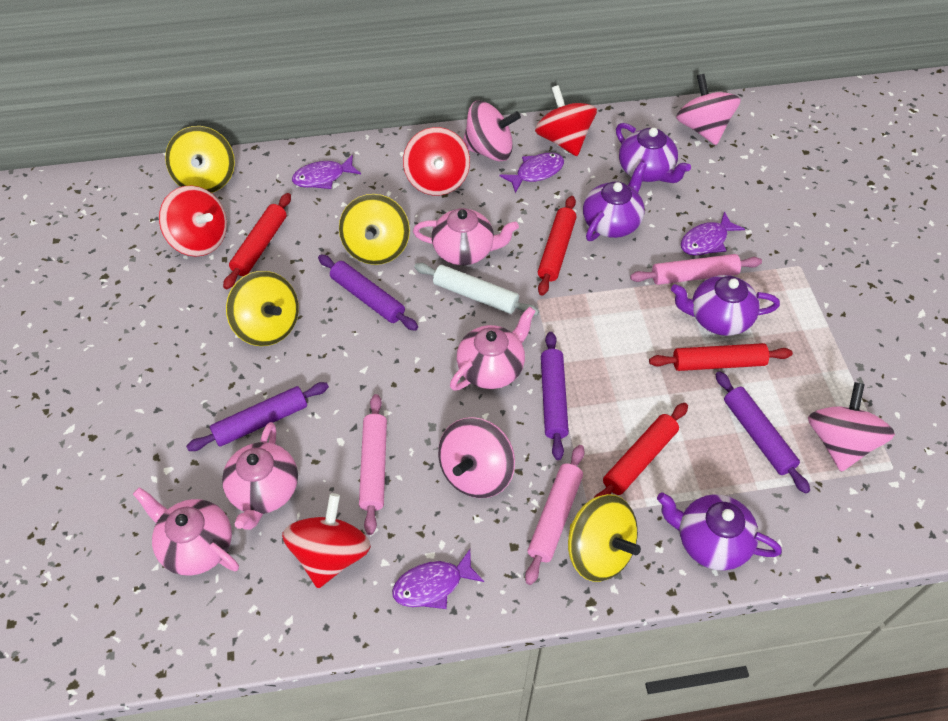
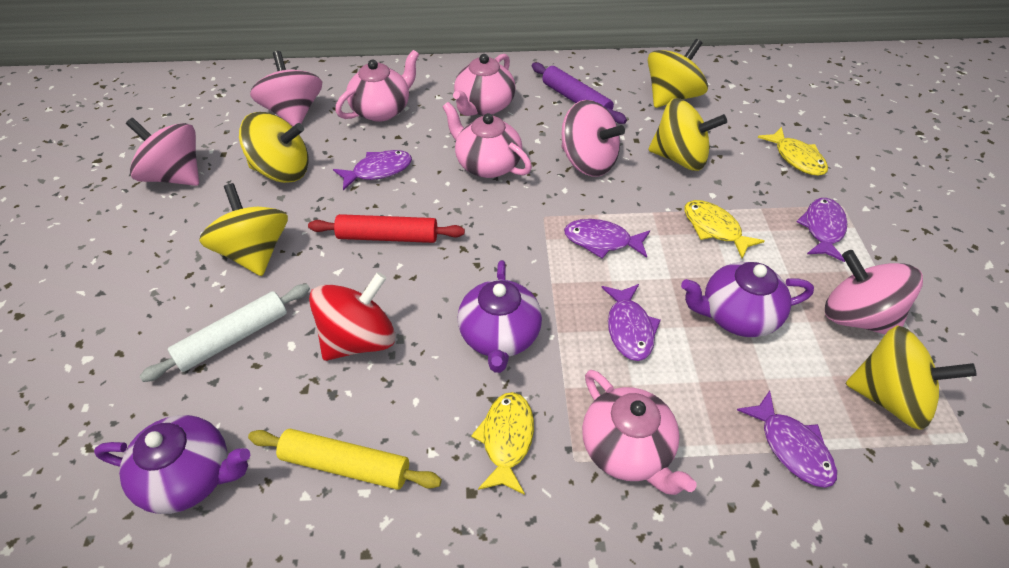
pink rolling pin: 3 -> 0
purple fish: 4 -> 5
purple rolling pin: 4 -> 1
purple teapot: 4 -> 3
red rolling pin: 4 -> 1
red spinning top: 4 -> 1
yellow fish: 0 -> 3
yellow rolling pin: 0 -> 1
yellow spinning top: 4 -> 5

